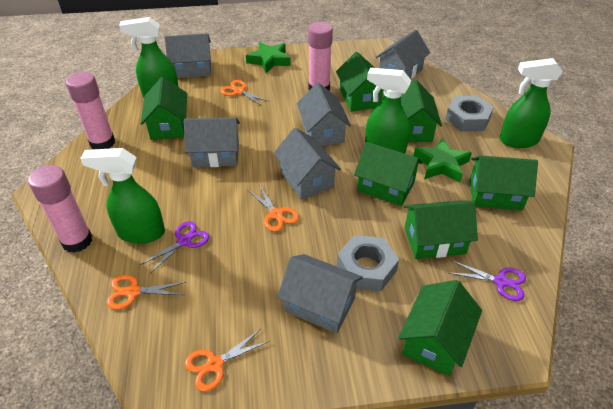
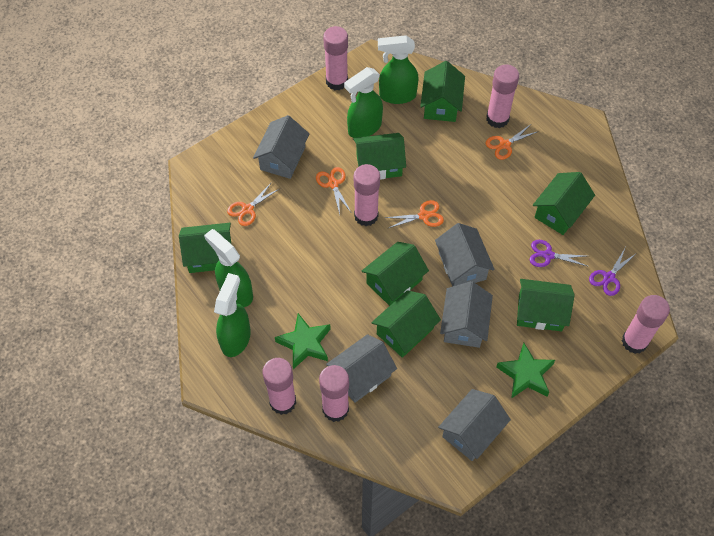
grey house: 6 -> 5
grey nut: 2 -> 0
pink glue stick: 3 -> 6

